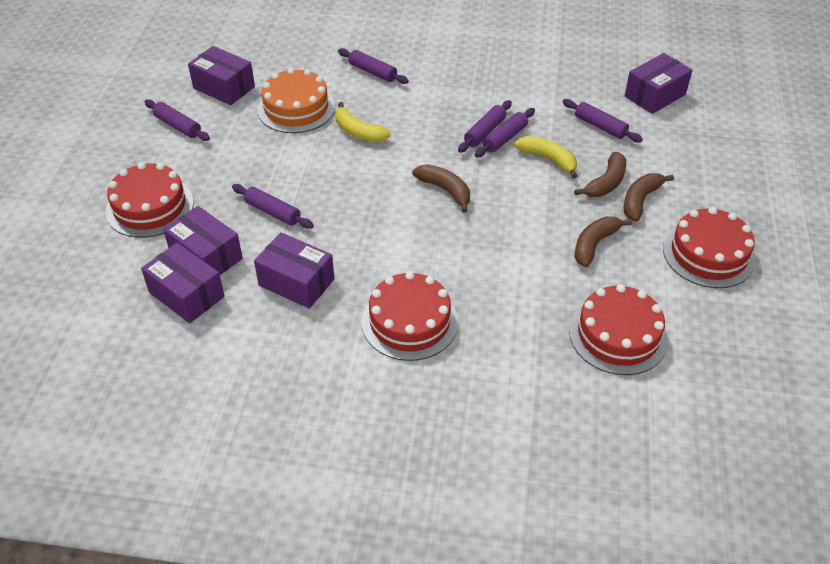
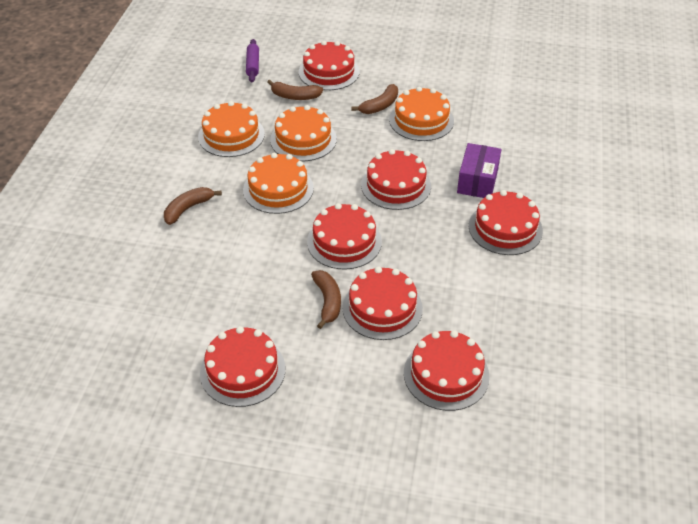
orange cake: 1 -> 4
purple box: 5 -> 1
purple rolling pin: 6 -> 1
red cake: 4 -> 7
yellow banana: 2 -> 0

